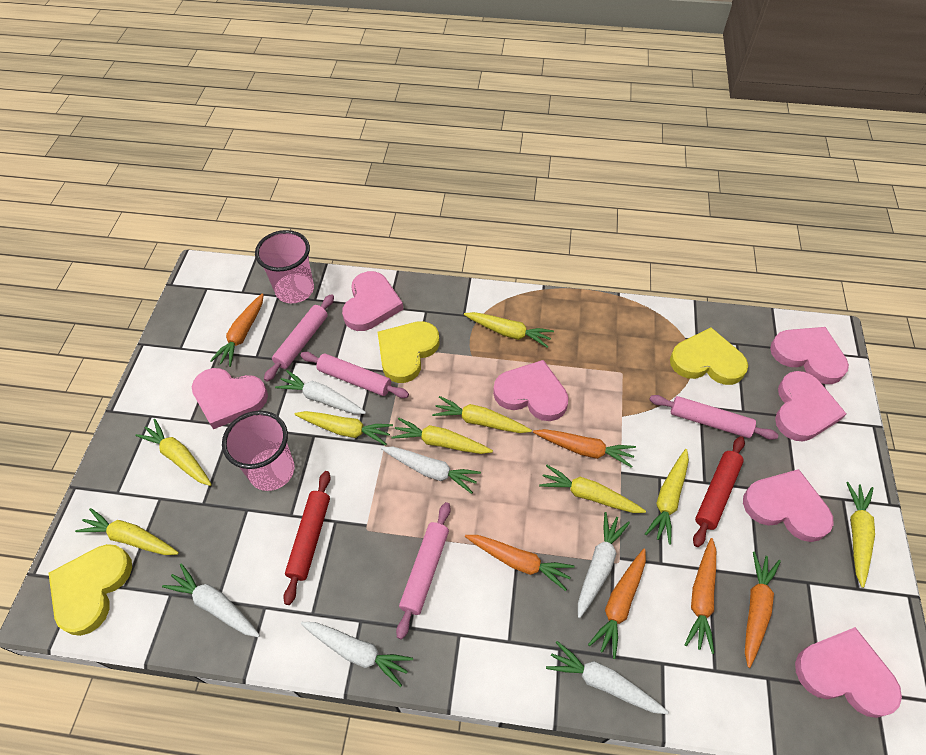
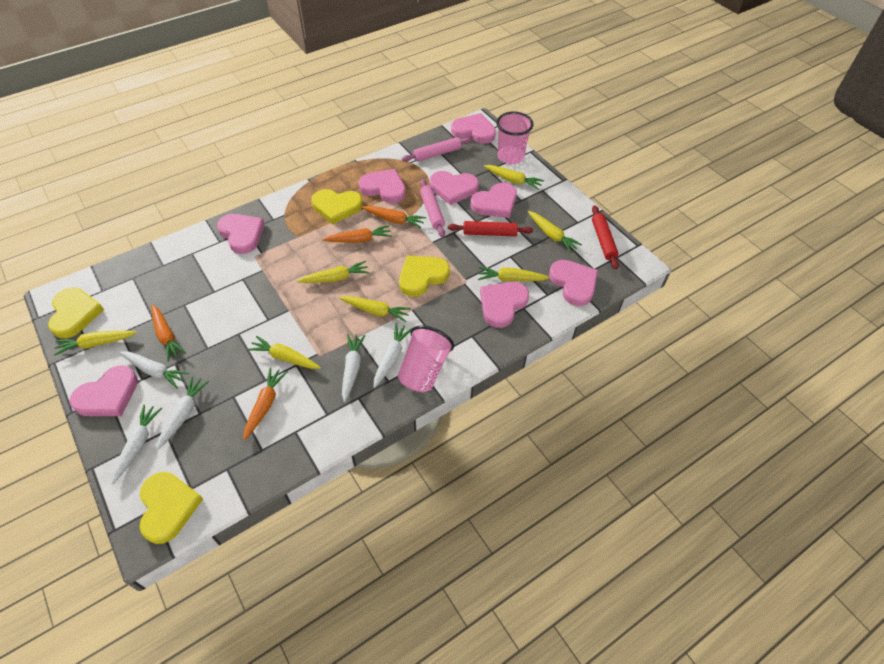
orange carrot: 6 -> 4
pink heart: 7 -> 8
pink rolling pin: 4 -> 2
white carrot: 6 -> 5
yellow carrot: 9 -> 7
yellow heart: 3 -> 4

